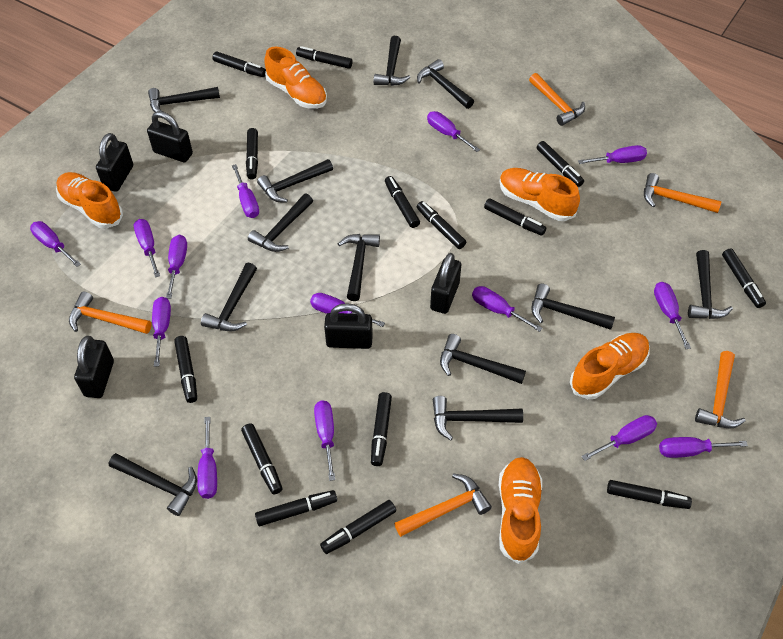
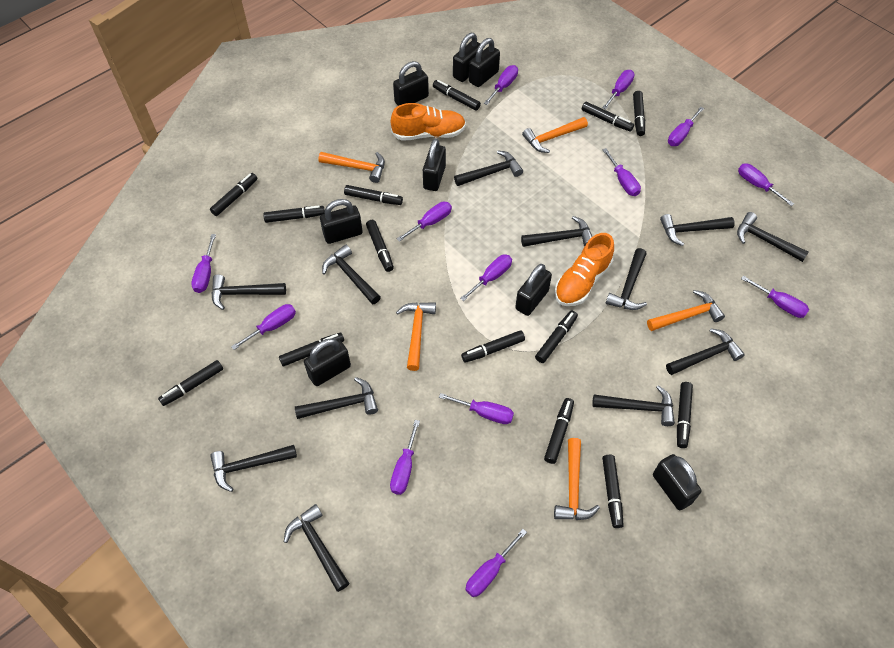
black padlock: 5 -> 8
orange shoe: 5 -> 2
purple screwdriver: 14 -> 13

